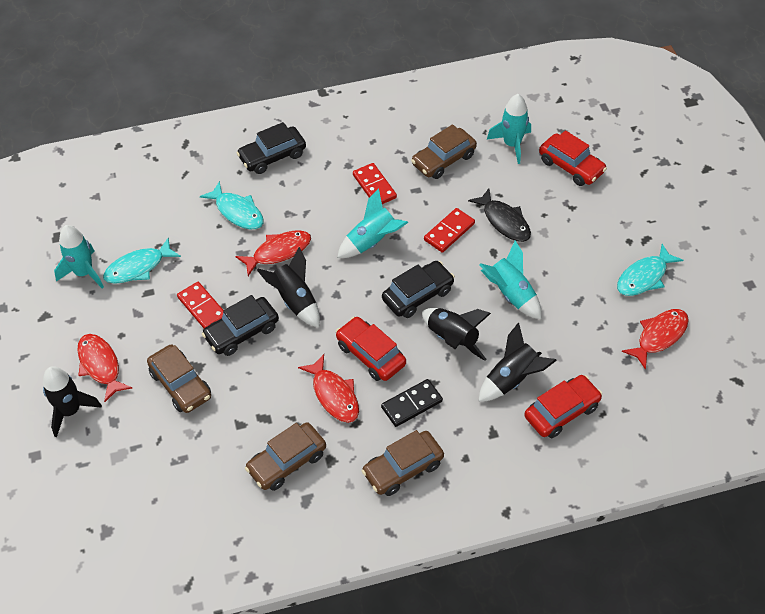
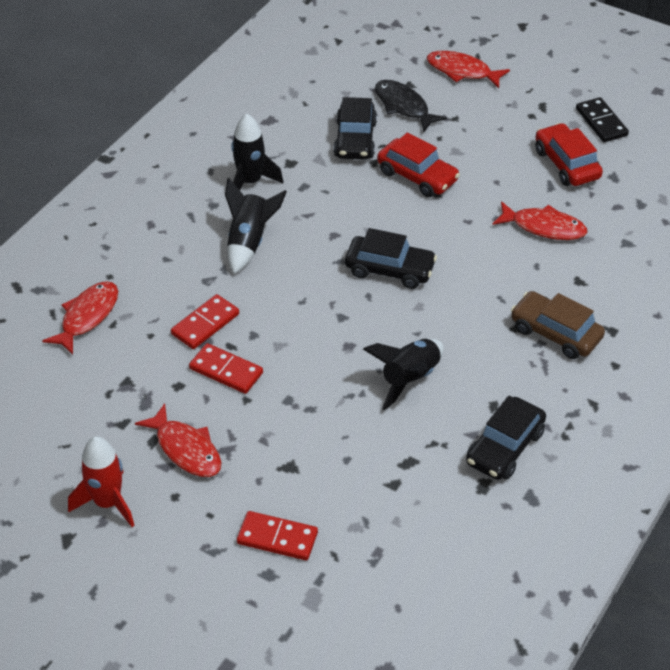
black rocket: 4 -> 3
brown car: 4 -> 1
red car: 3 -> 2
red rocket: 0 -> 1
turquoise fish: 3 -> 0
turquoise rocket: 4 -> 0

